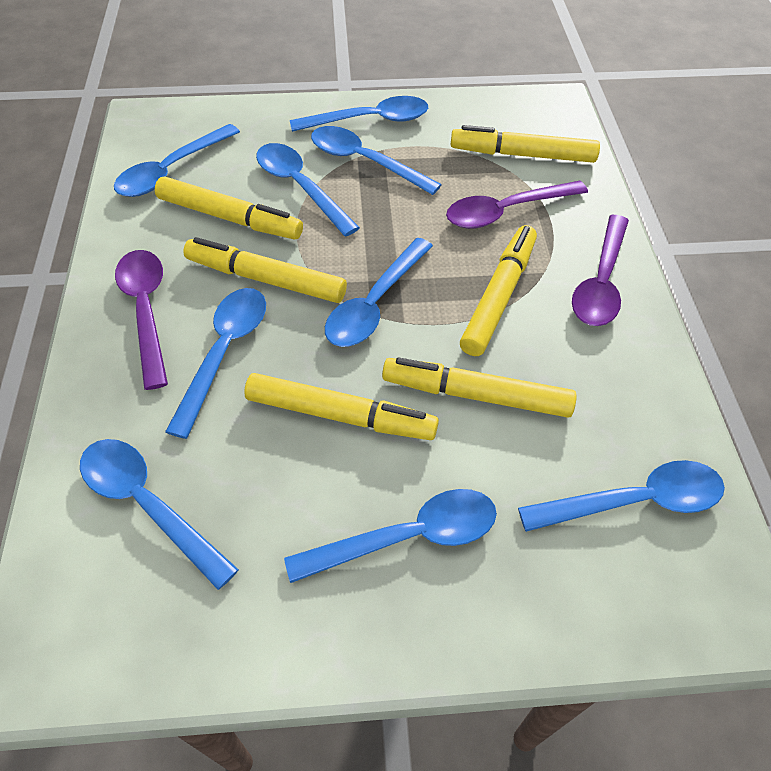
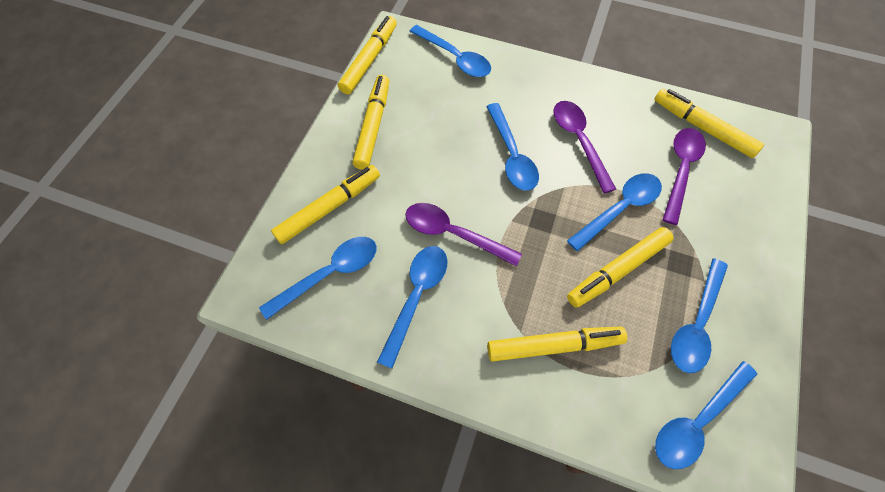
blue spoon: 9 -> 7

